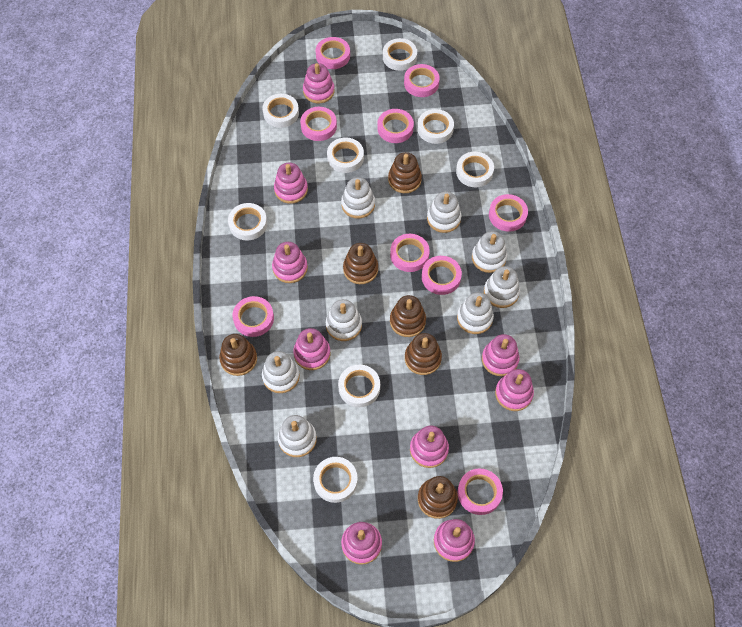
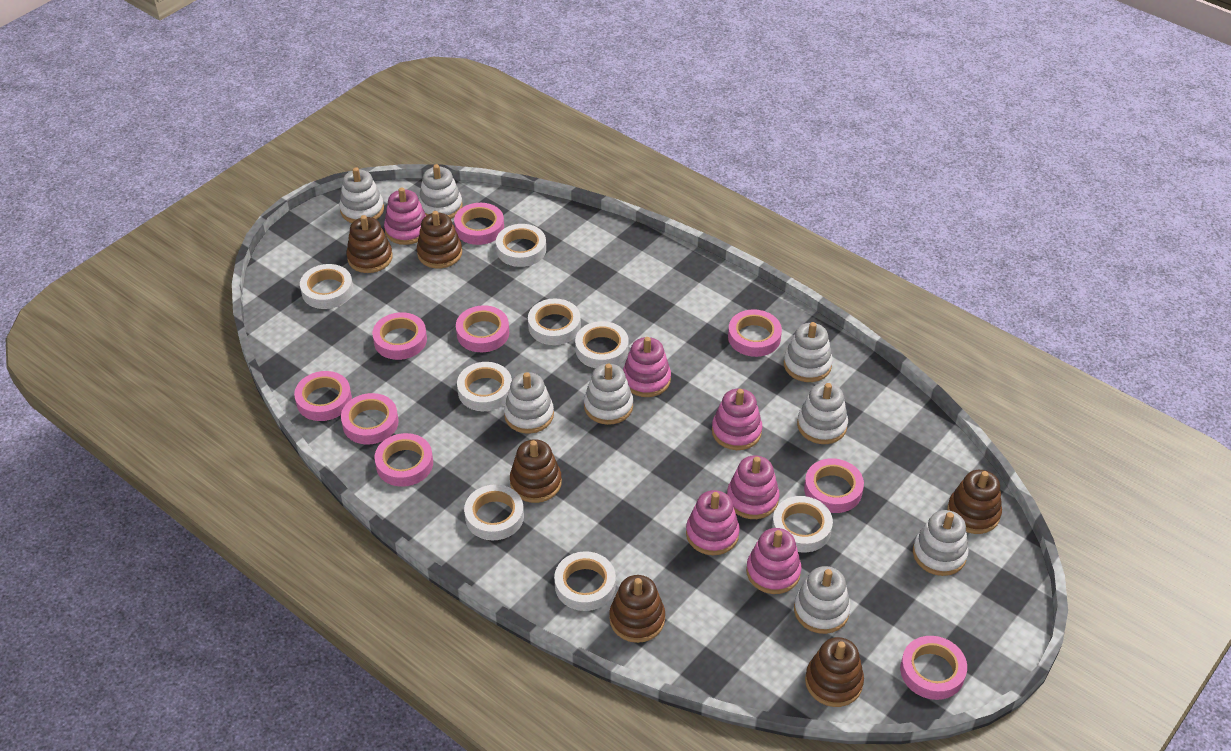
pink stacking toy: 9 -> 6

